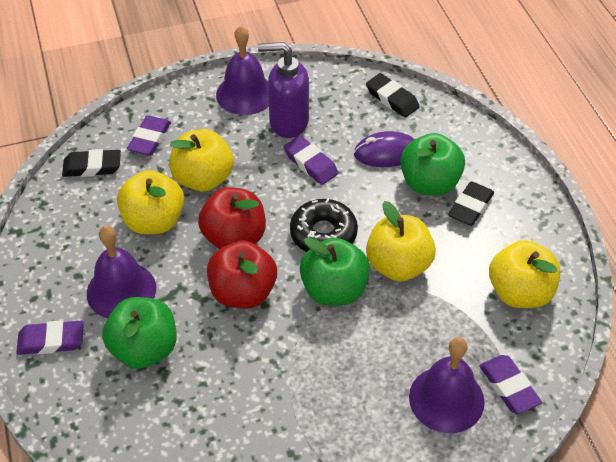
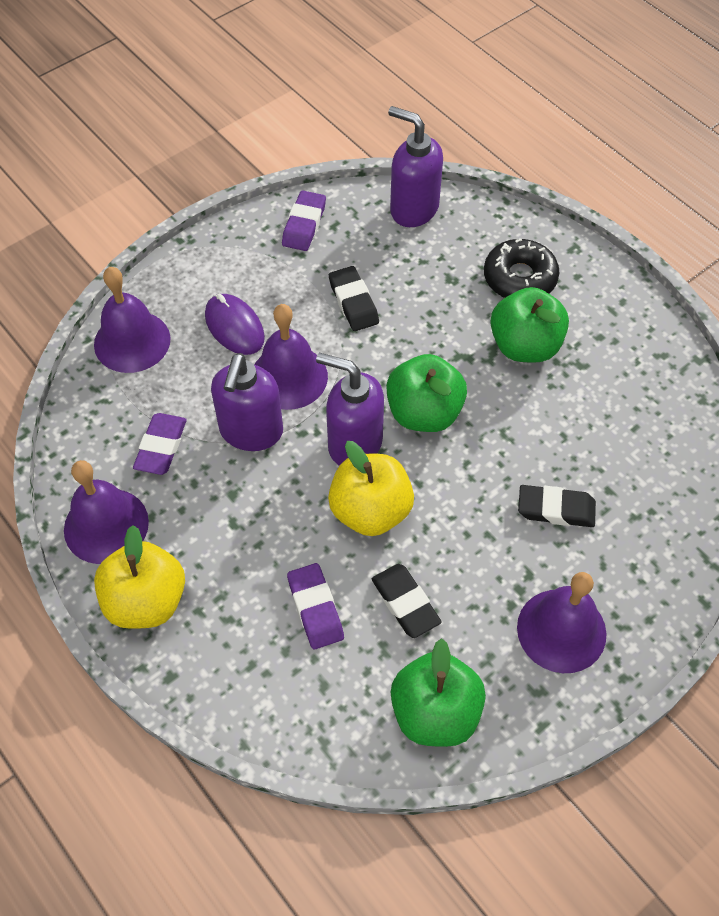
purple bell: 3 -> 4
purple eraser: 4 -> 3
purple soap dispenser: 1 -> 3
red apple: 2 -> 0
yellow apple: 4 -> 2

